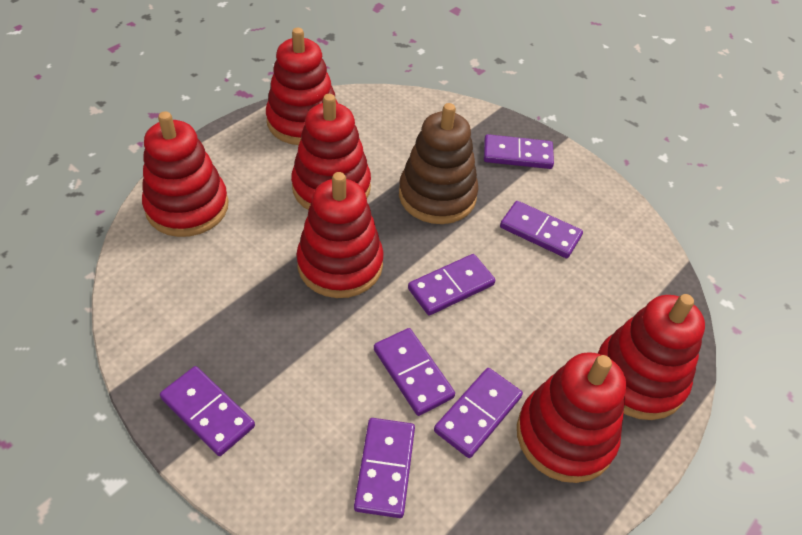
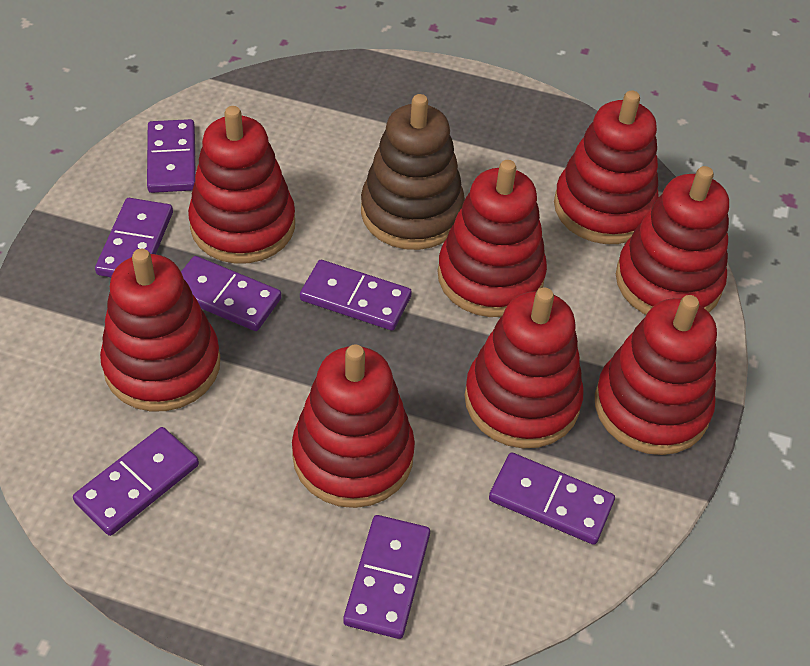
red stacking toy: 6 -> 8

